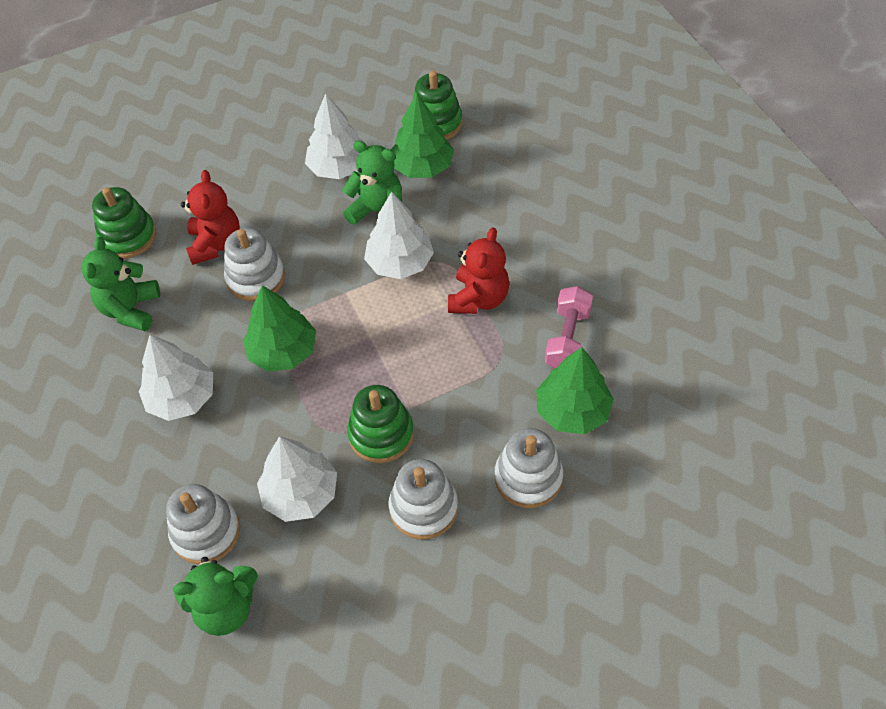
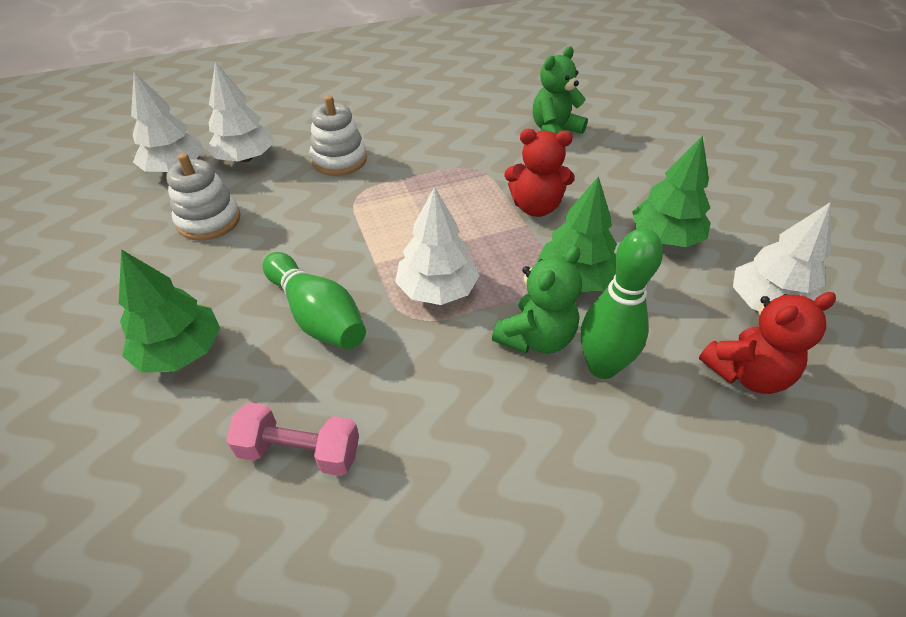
green bowling pin: 0 -> 2
green stacking toy: 3 -> 0
green teddy bear: 3 -> 2
white stacking toy: 4 -> 2

